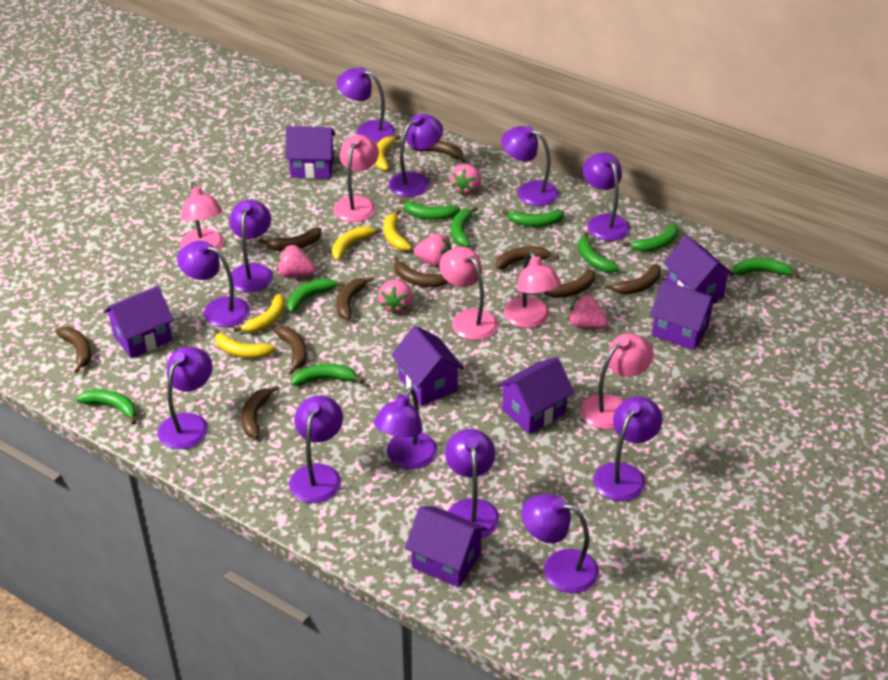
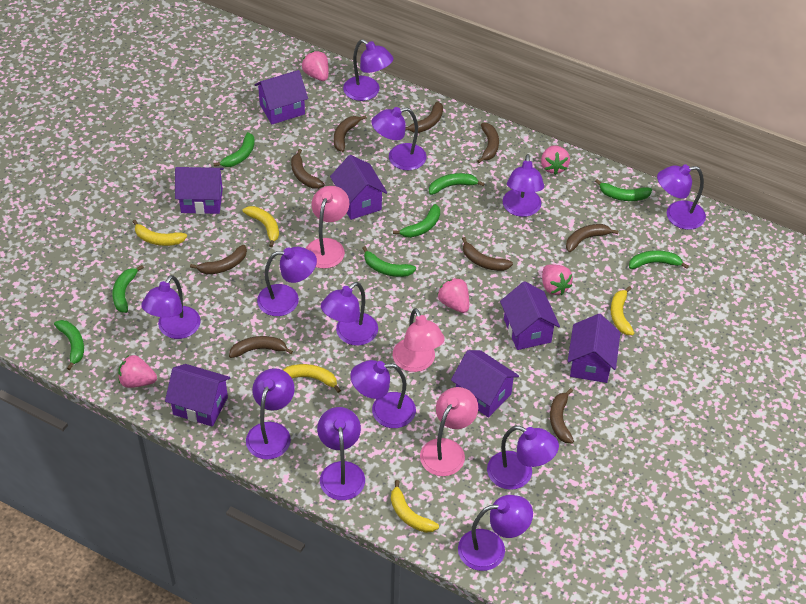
brown banana: 10 -> 9
green banana: 9 -> 8
pink lamp: 5 -> 3

